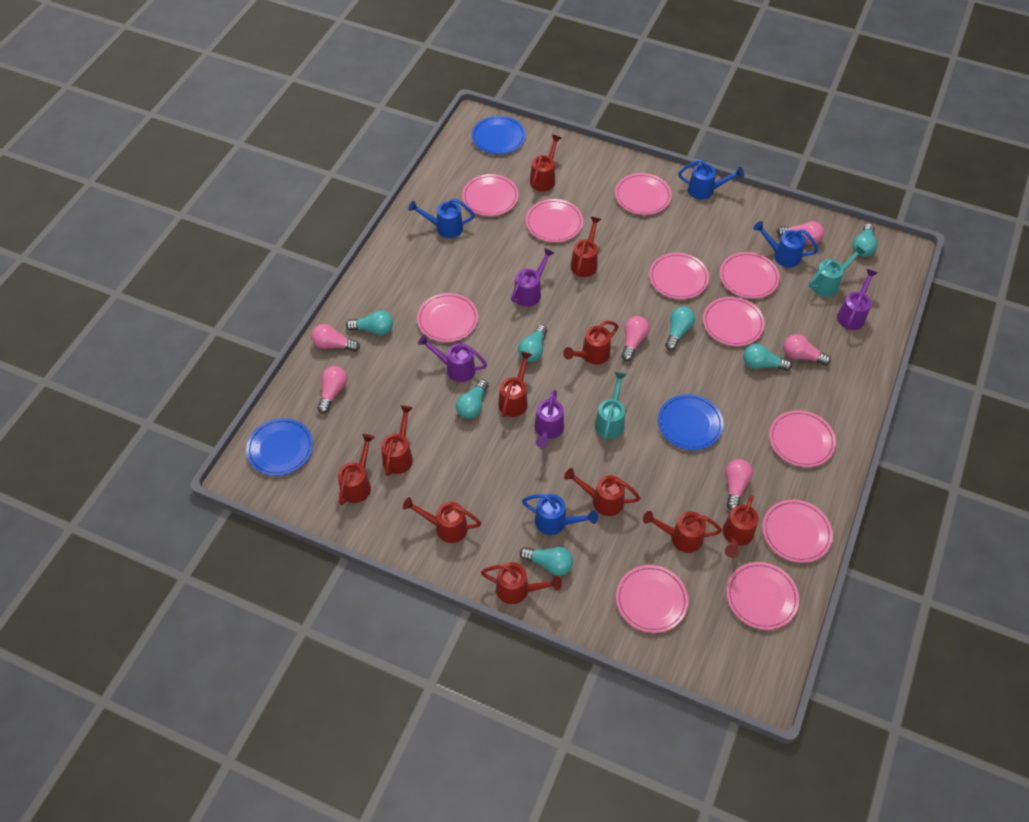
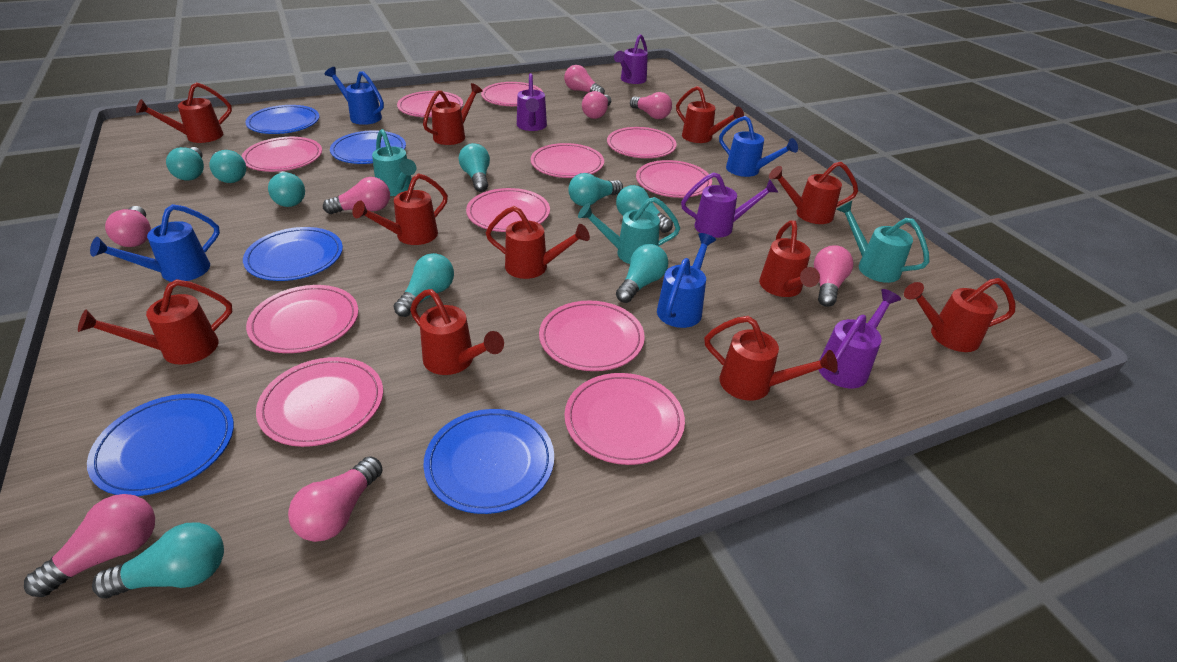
blue plate: 3 -> 5
pink light bulb: 6 -> 8
turquoise light bulb: 7 -> 9
turquoise watering can: 2 -> 3

